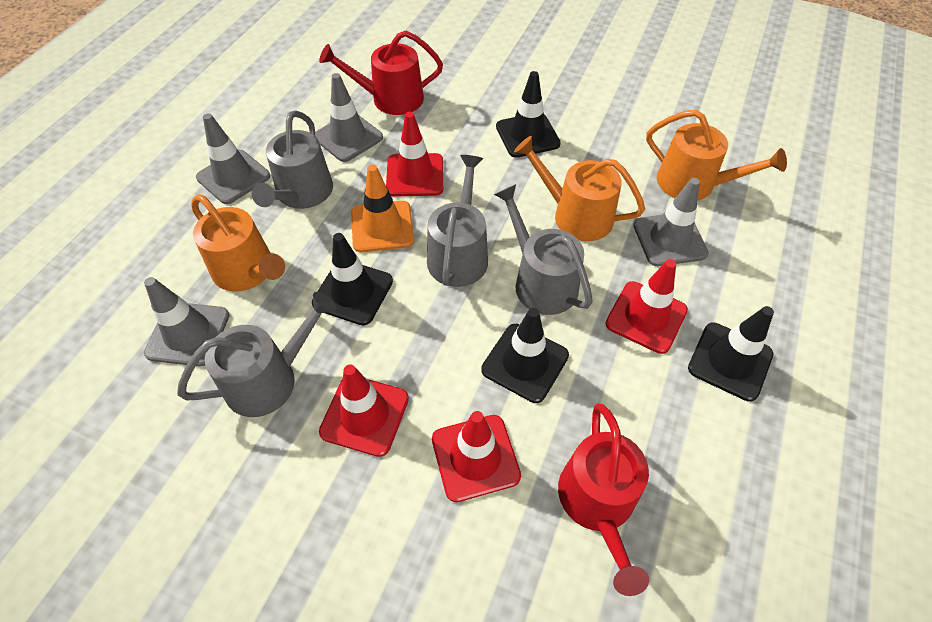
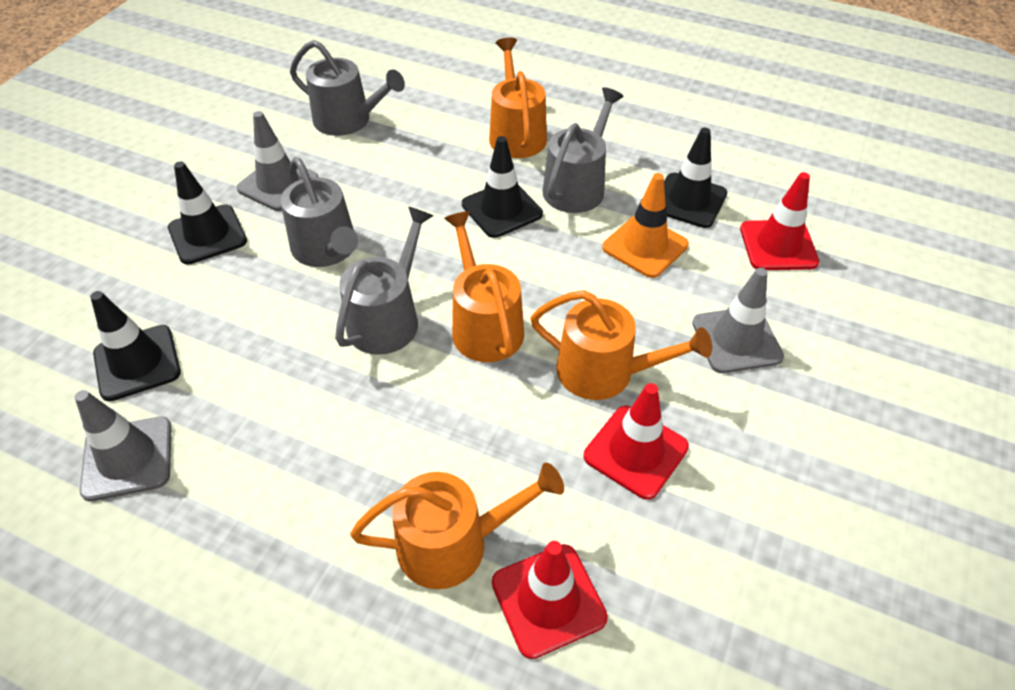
grey traffic cone: 4 -> 3
orange watering can: 3 -> 4
red traffic cone: 4 -> 3
red watering can: 2 -> 0

